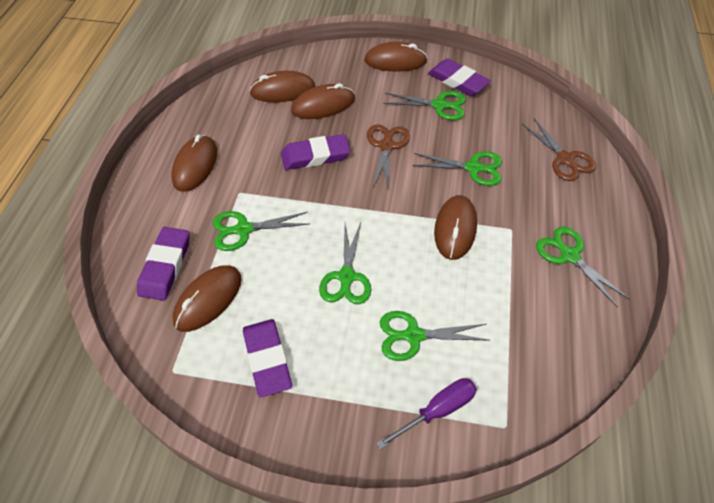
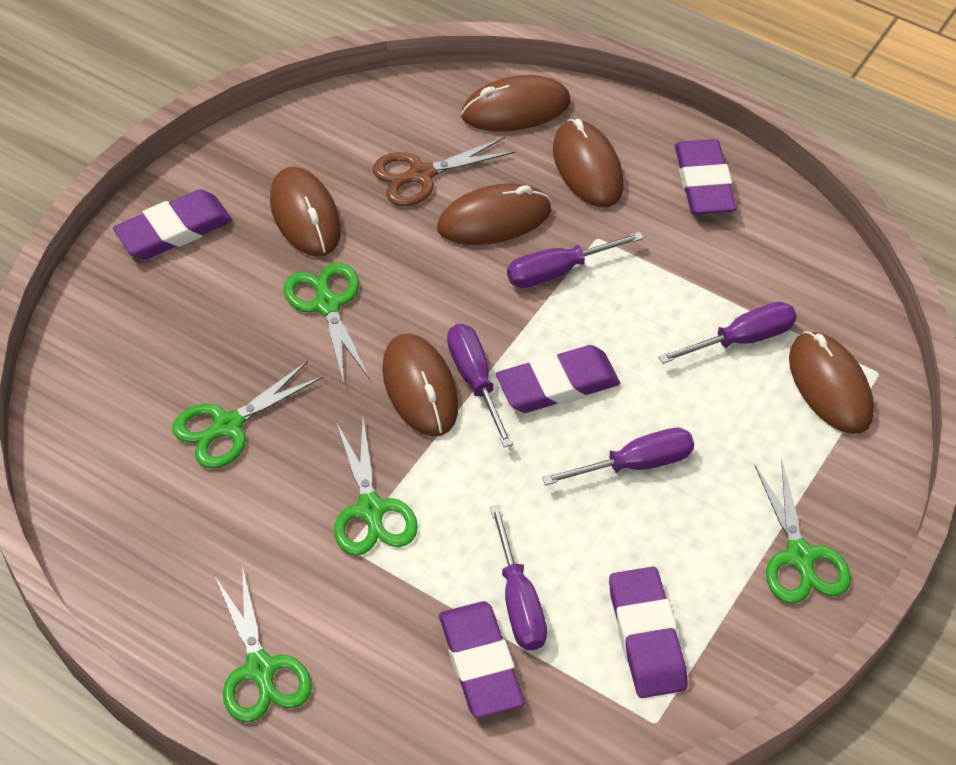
brown scissors: 2 -> 1
green scissors: 6 -> 5
purple eraser: 4 -> 5
purple screwdriver: 1 -> 5

